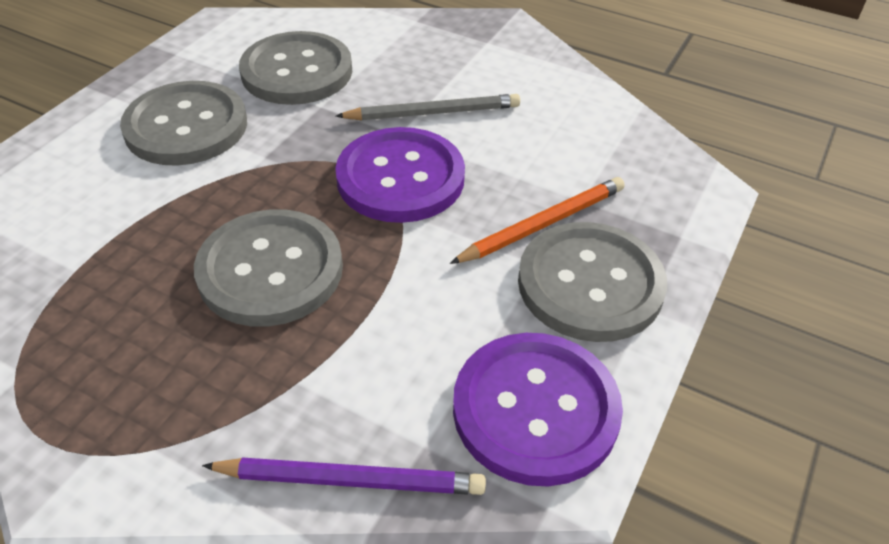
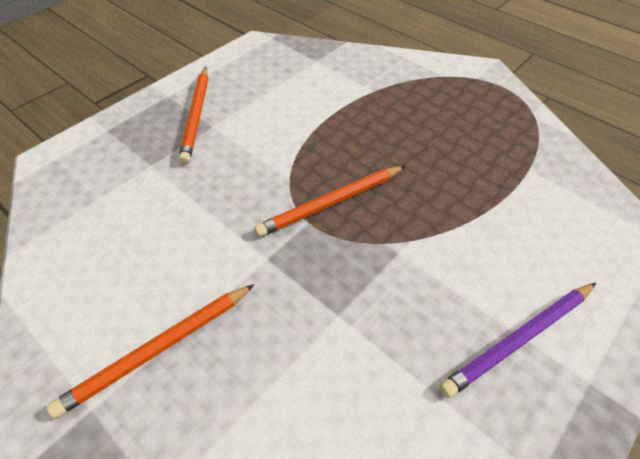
grey button: 4 -> 0
grey pencil: 1 -> 0
orange pencil: 1 -> 3
purple button: 2 -> 0

